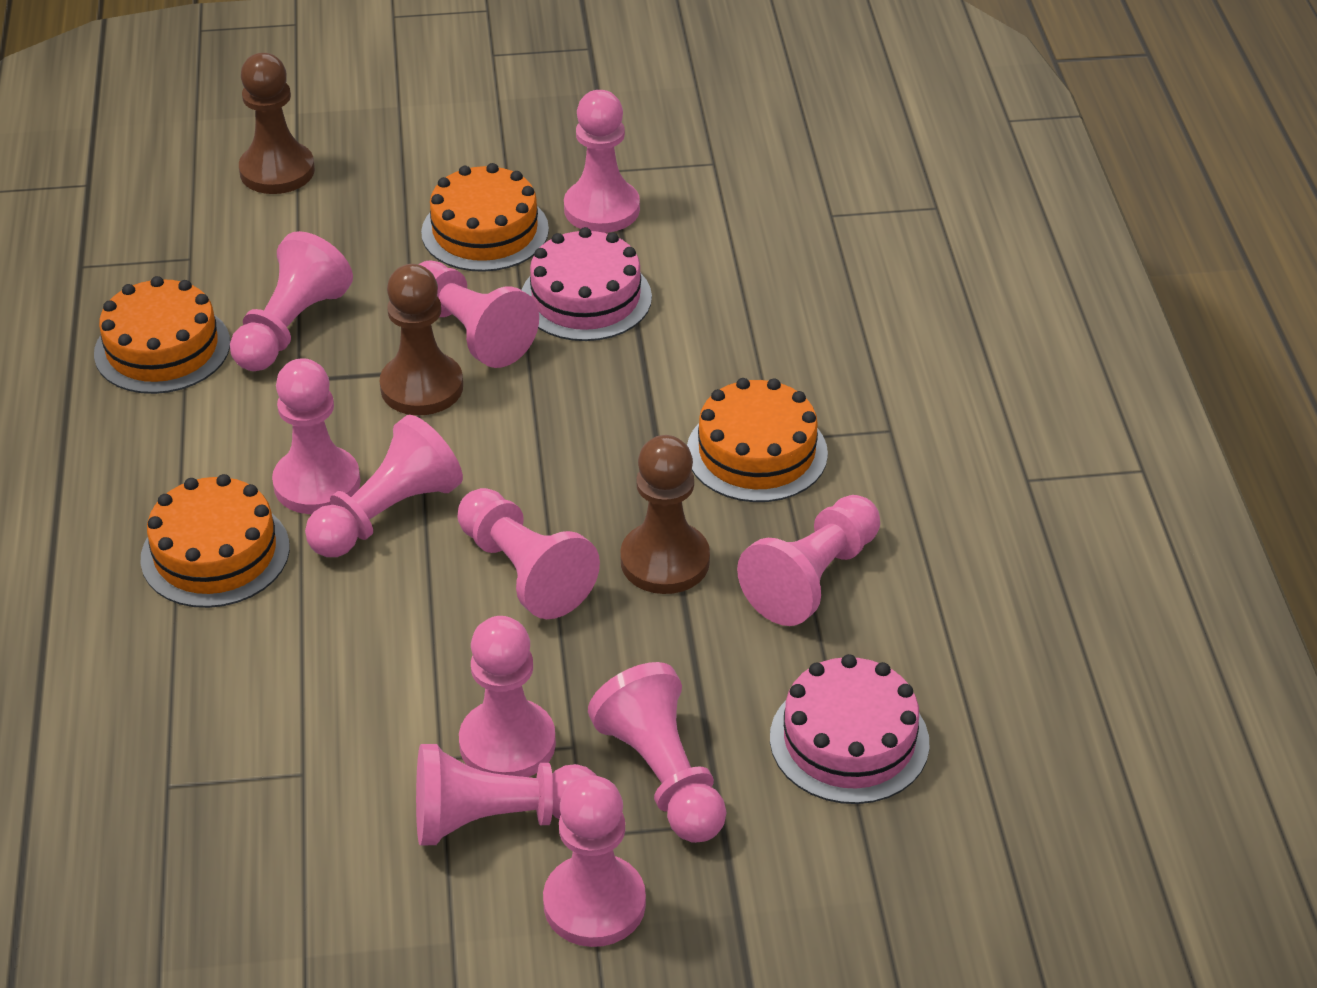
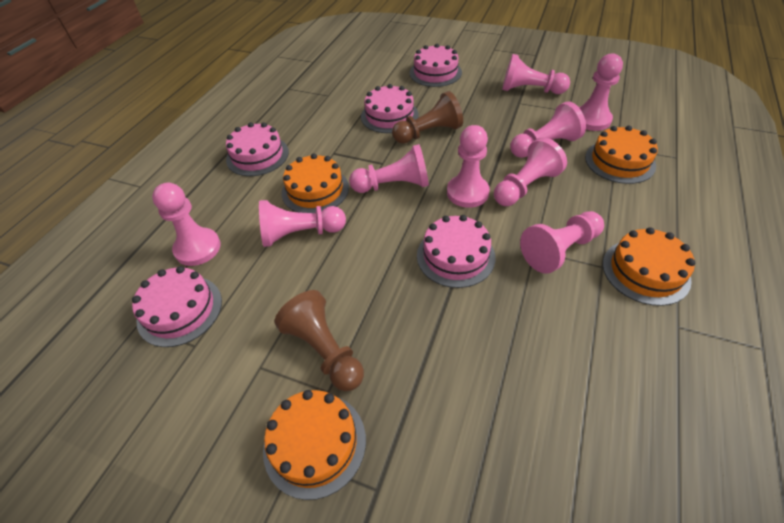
brown pawn: 3 -> 2
pink cake: 2 -> 5
pink pawn: 11 -> 9

